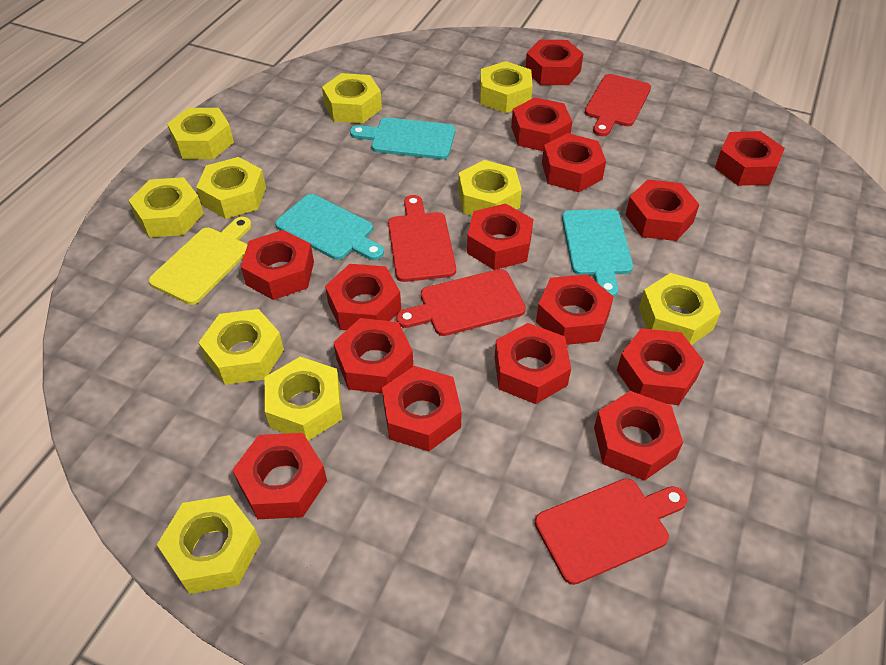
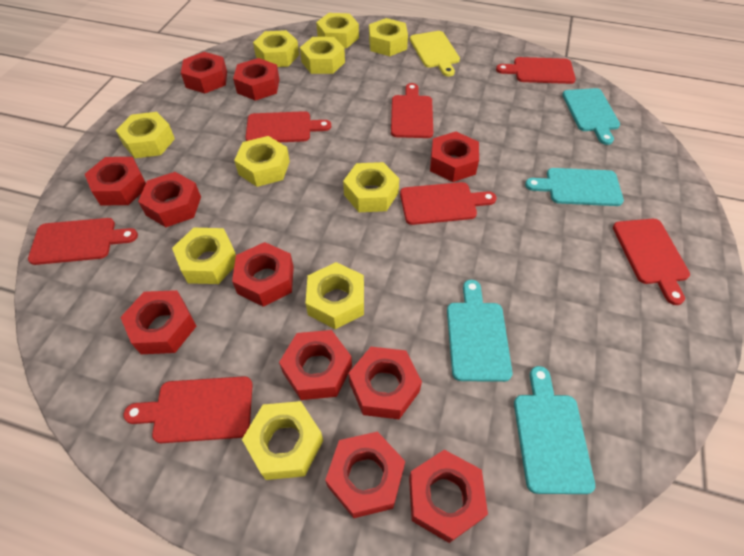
red cutting board: 4 -> 7
red nut: 15 -> 11
turquoise cutting board: 3 -> 4

